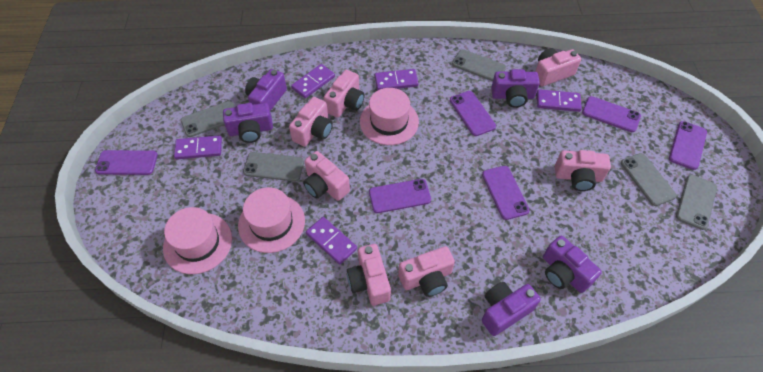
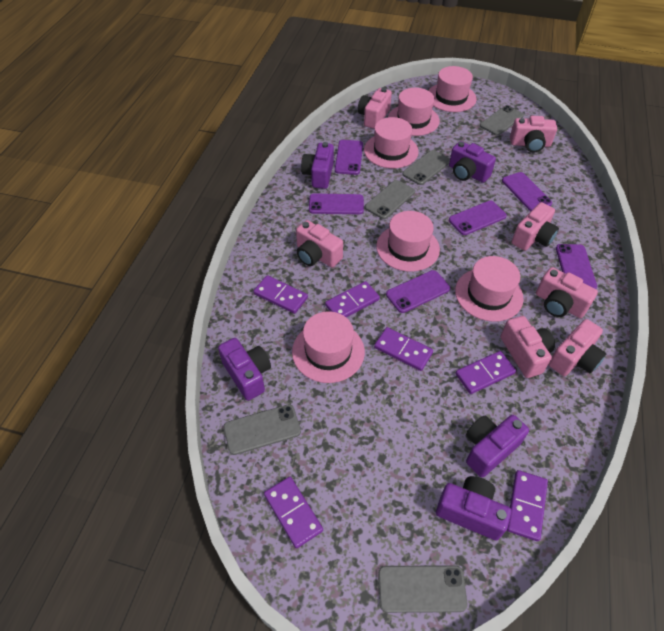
pink hat: 3 -> 6
purple domino: 5 -> 6

